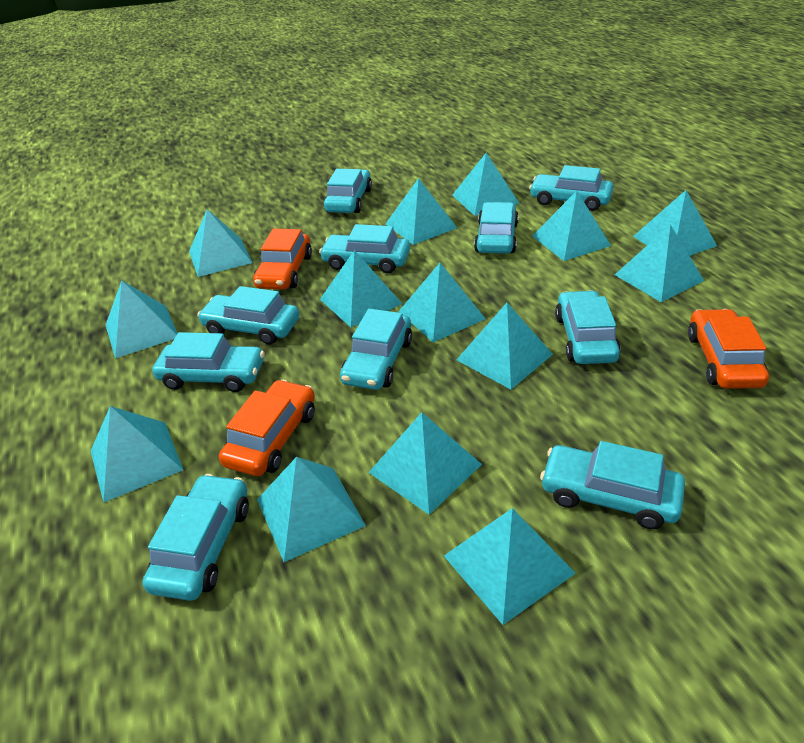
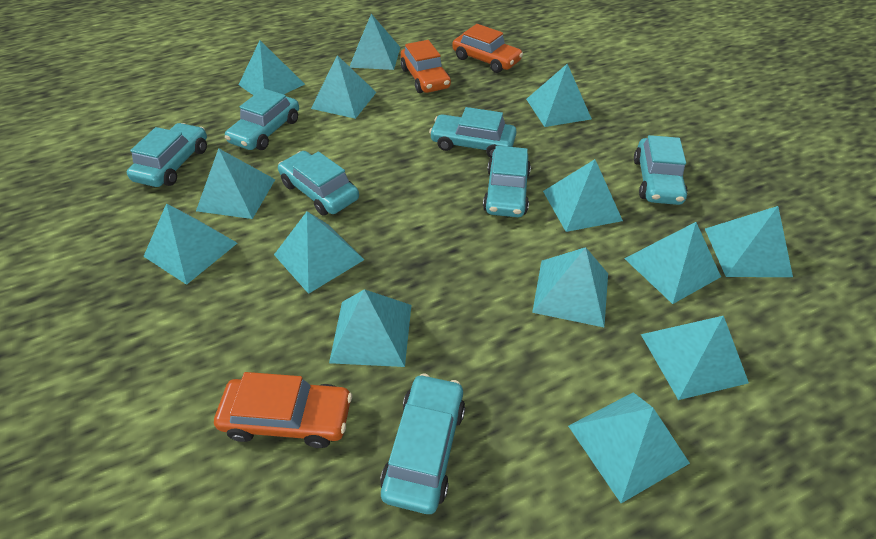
turquoise car: 10 -> 7

